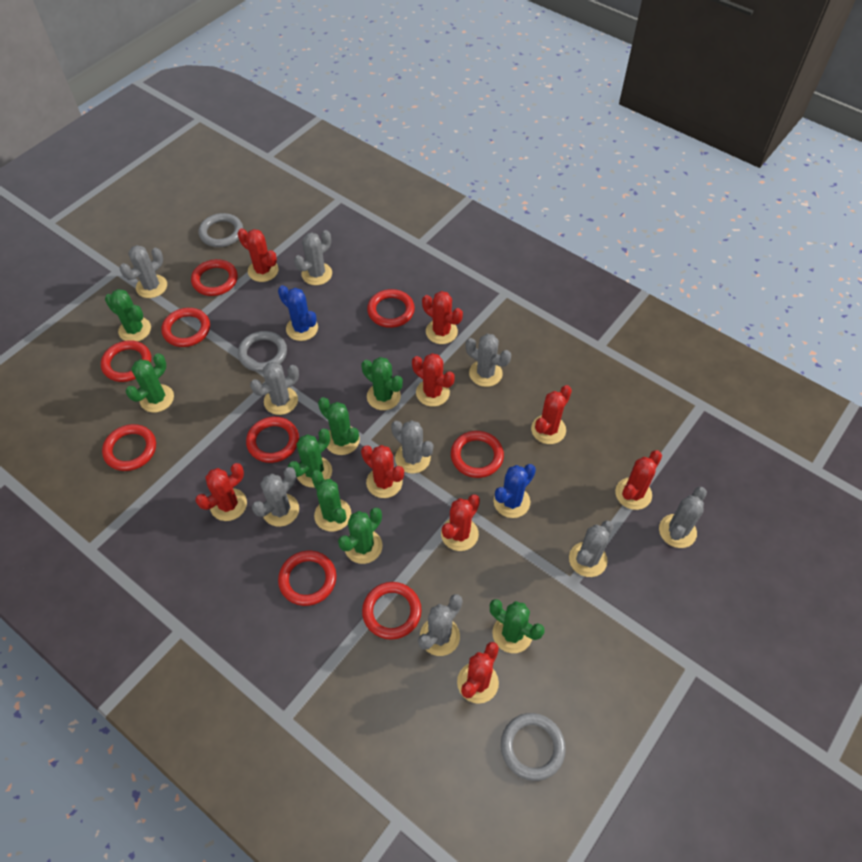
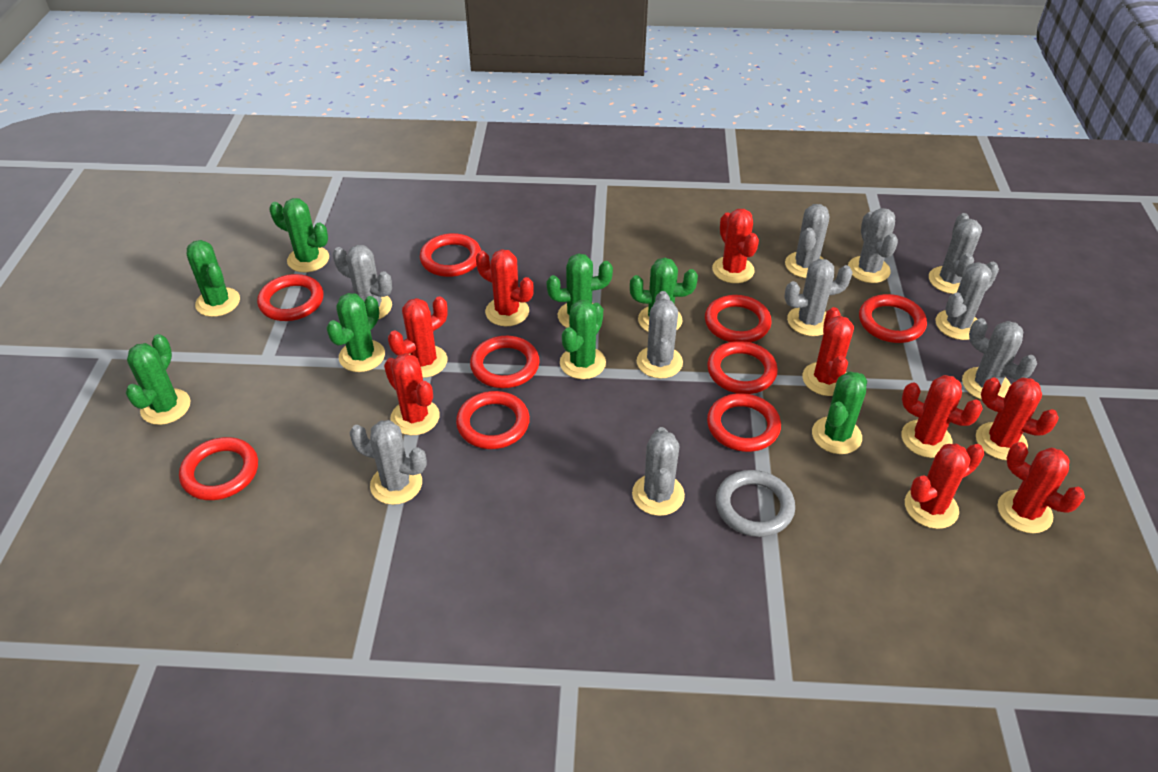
blue cactus: 2 -> 0
grey cactus: 9 -> 10
grey ring: 3 -> 1

